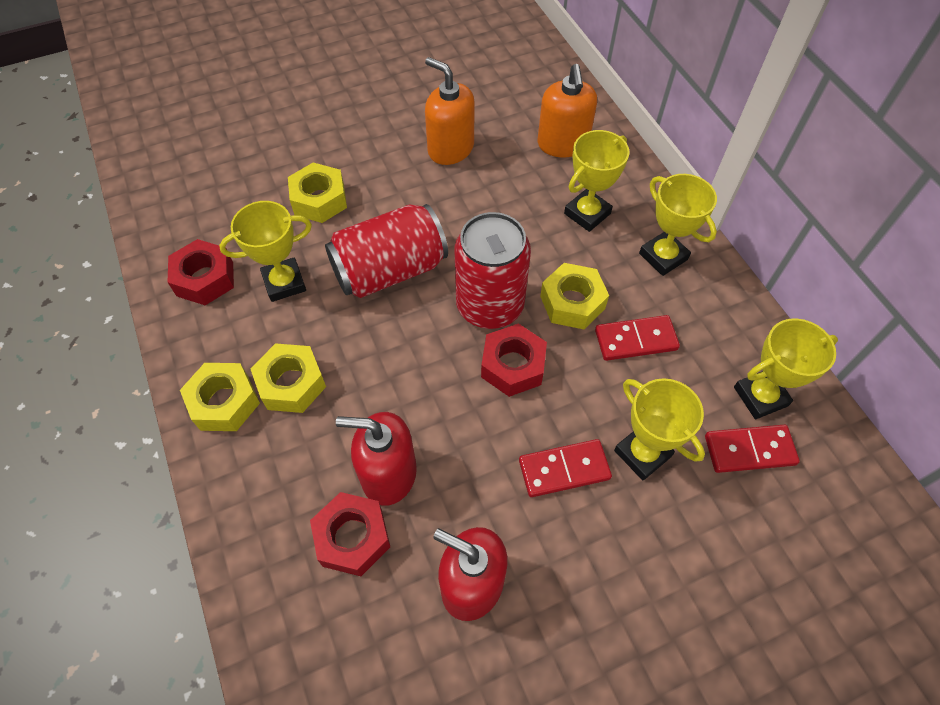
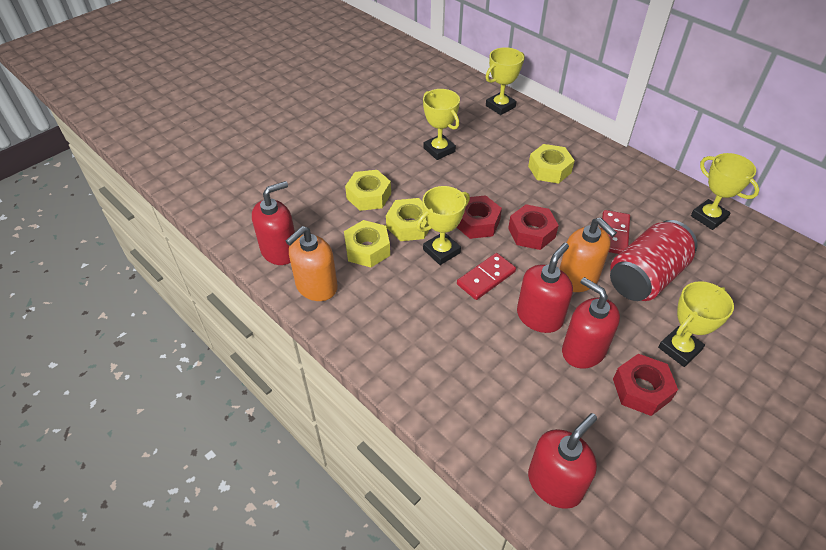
red can: 2 -> 1
red domino: 3 -> 2
red soap dispenser: 2 -> 4

